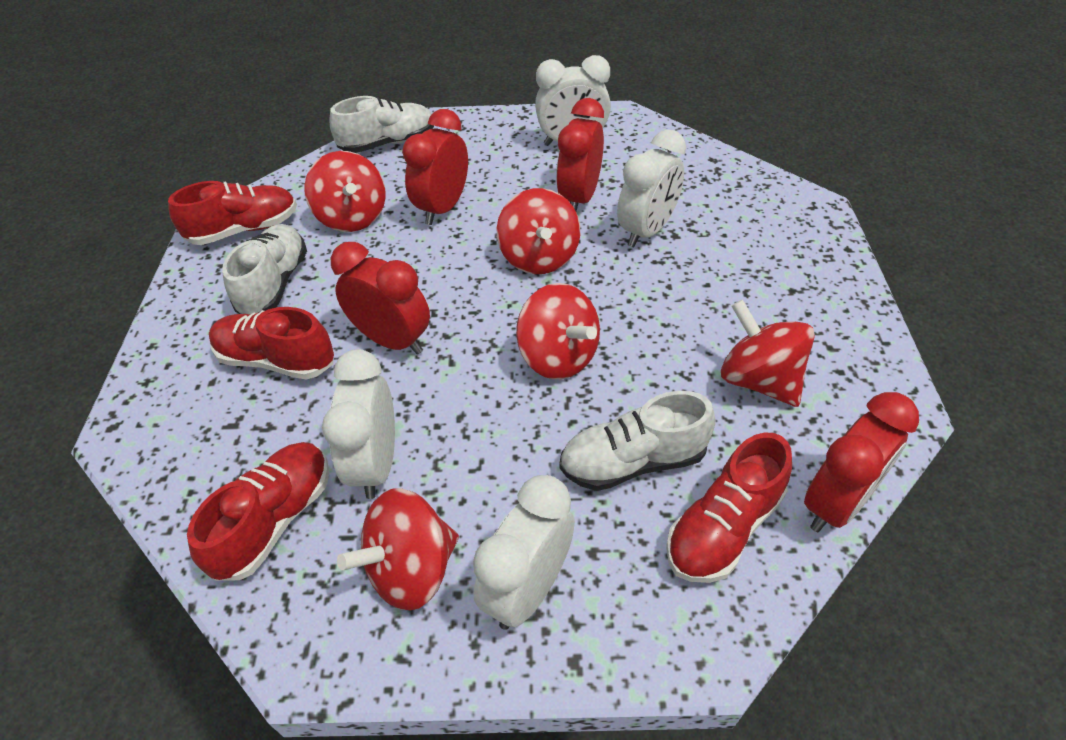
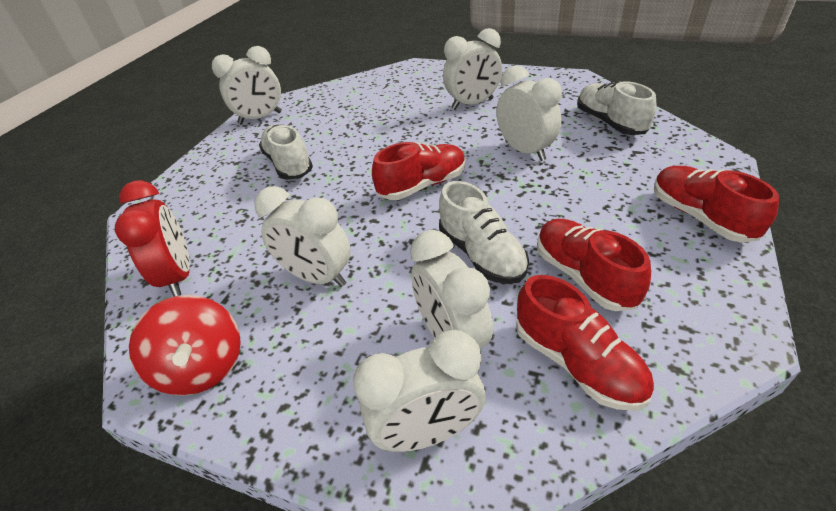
red clock: 4 -> 1
red spinning top: 5 -> 1
white clock: 4 -> 6

